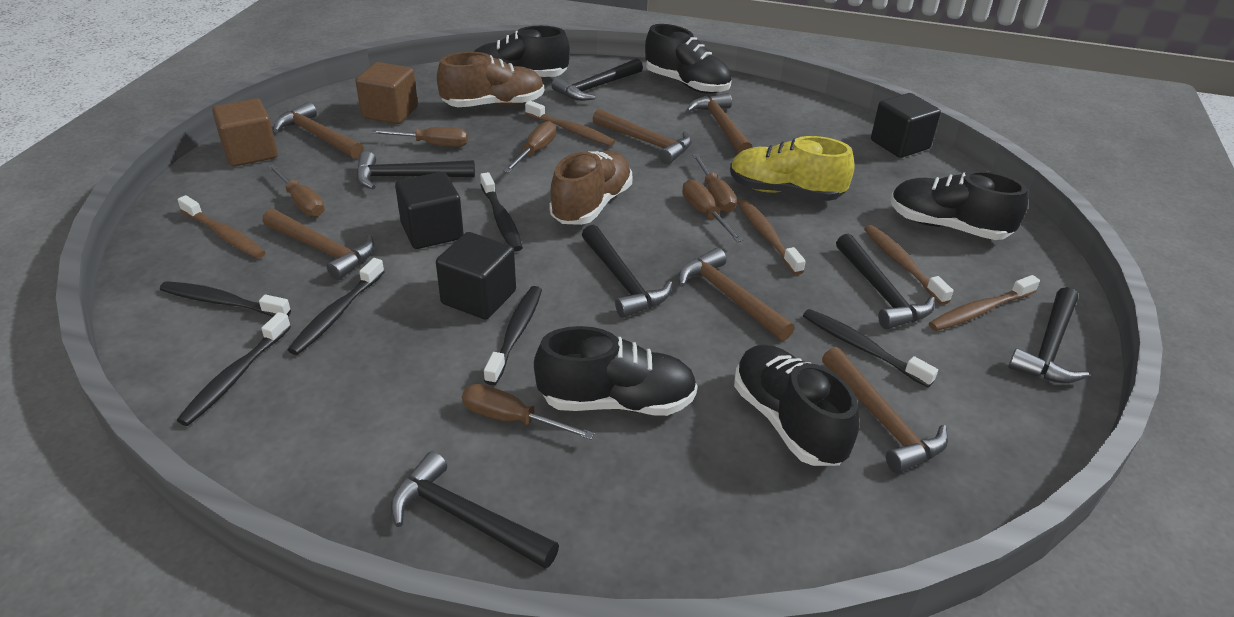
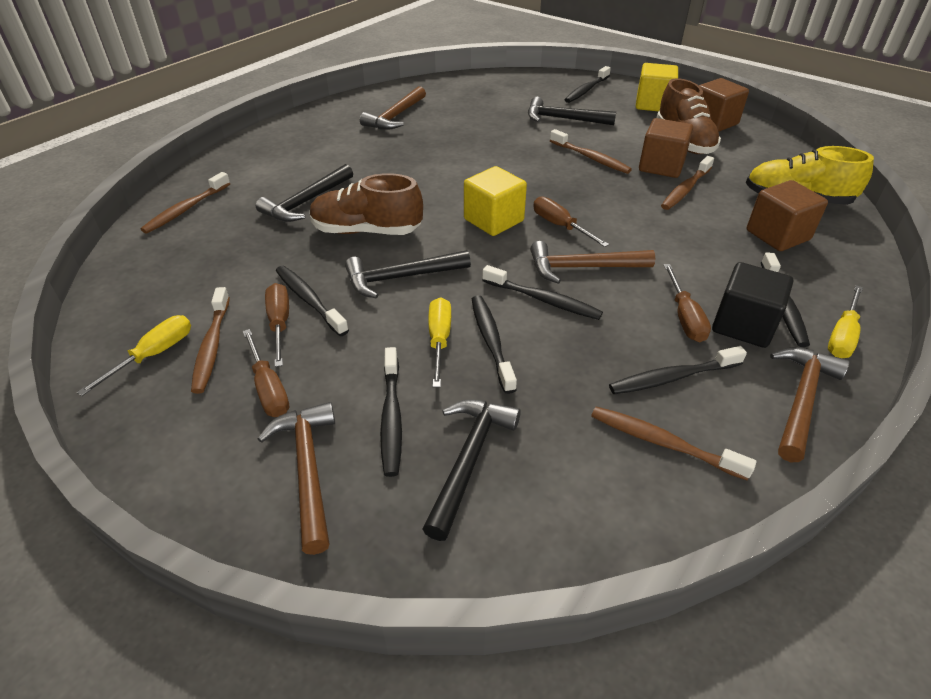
black cube: 3 -> 1
black hammer: 6 -> 4
black shoe: 5 -> 0
black toothbrush: 6 -> 7
brown cube: 2 -> 3
brown hammer: 6 -> 4
brown screwdriver: 6 -> 4
yellow cube: 0 -> 2
yellow screwdriver: 0 -> 3

